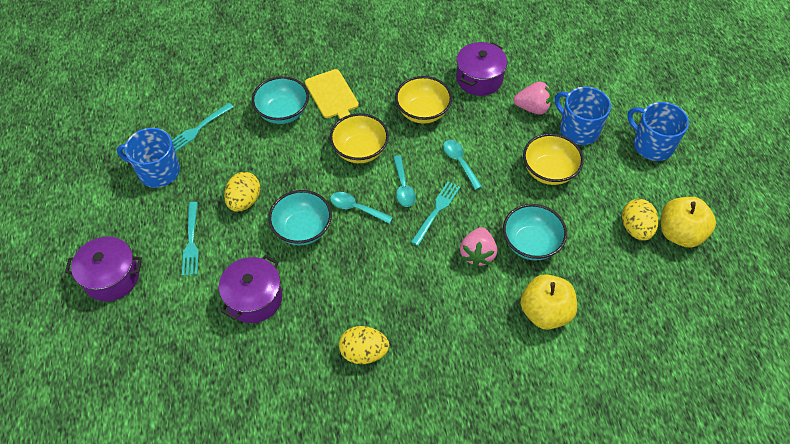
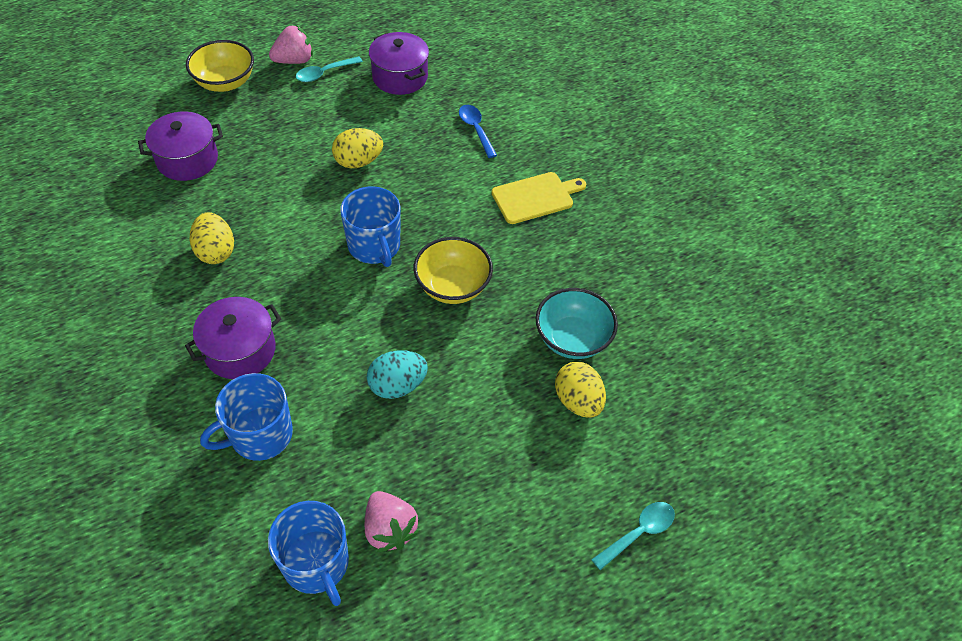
blue spoon: 0 -> 1
turquoise bowl: 3 -> 1
turquoise egg: 0 -> 1
turquoise fork: 3 -> 0
turquoise spoon: 3 -> 2
yellow apple: 2 -> 0
yellow bowl: 3 -> 2

